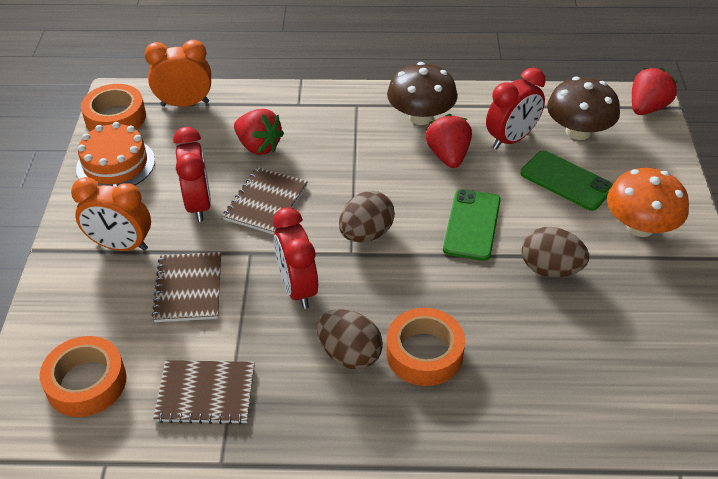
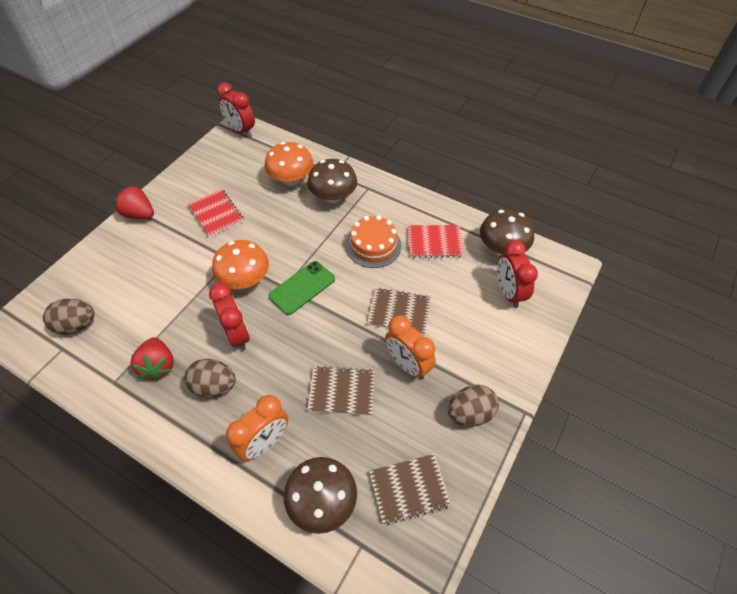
brown mushroom: 2 -> 3
green phone: 2 -> 1
orange mushroom: 1 -> 2
orange tape: 3 -> 0
red notebook: 0 -> 2
red strawberry: 3 -> 2

